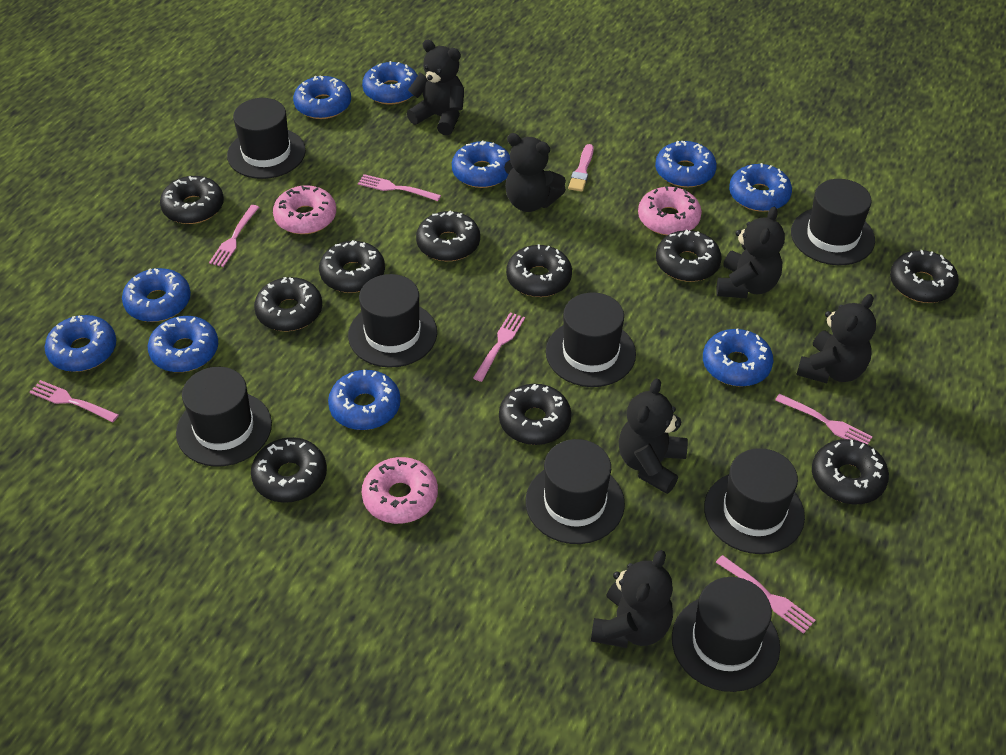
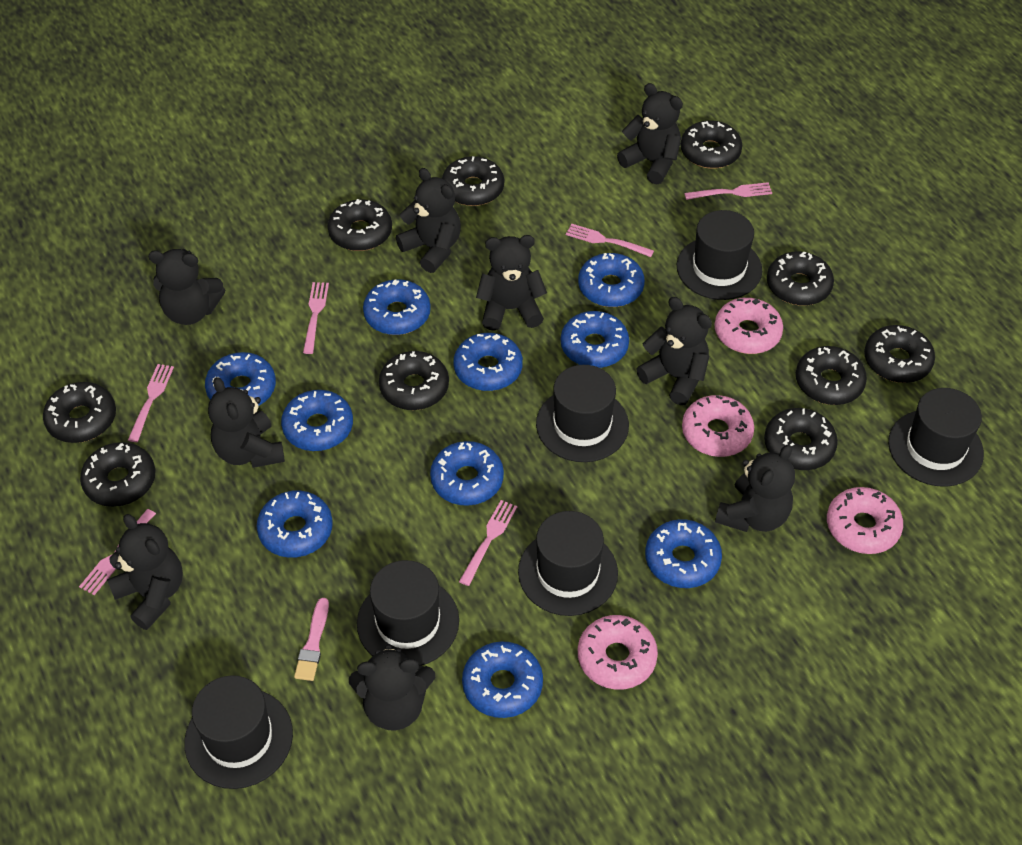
black hat: 8 -> 6
black teddy bear: 6 -> 9
pink donut: 3 -> 4

